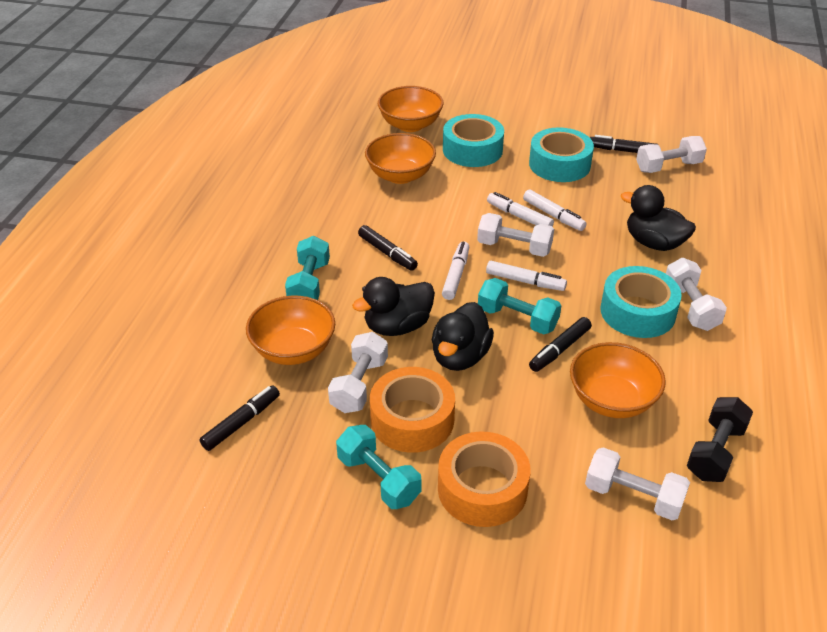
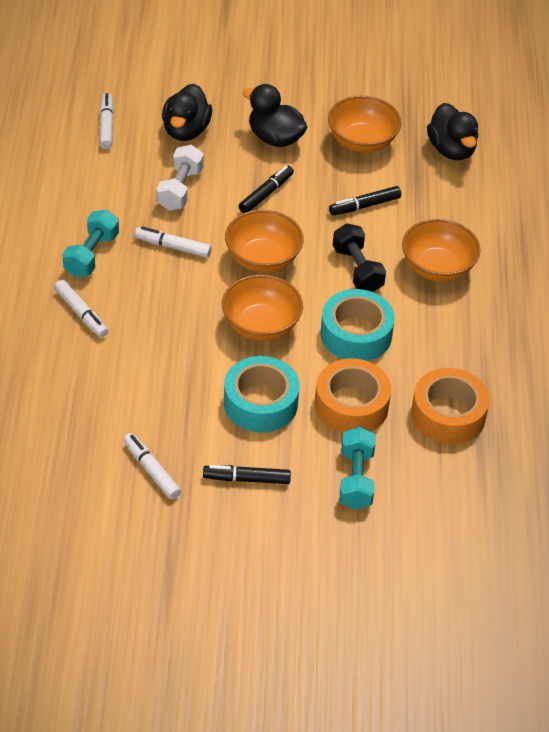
black marker: 4 -> 3
turquoise dumbbell: 3 -> 2
turquoise tape: 3 -> 2
white dumbbell: 5 -> 1

